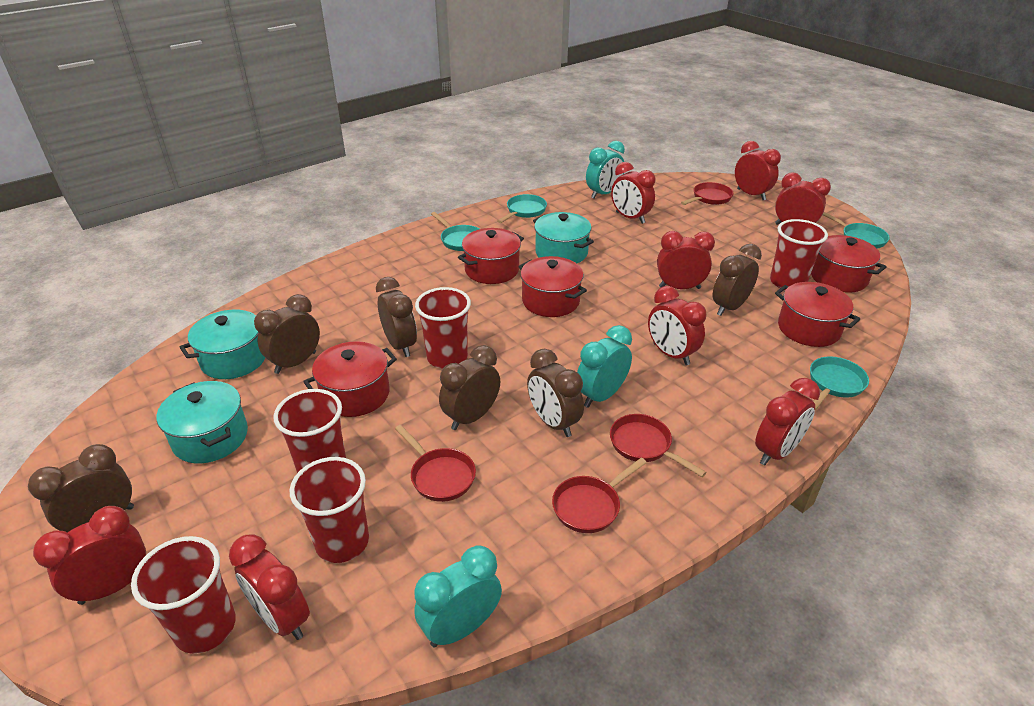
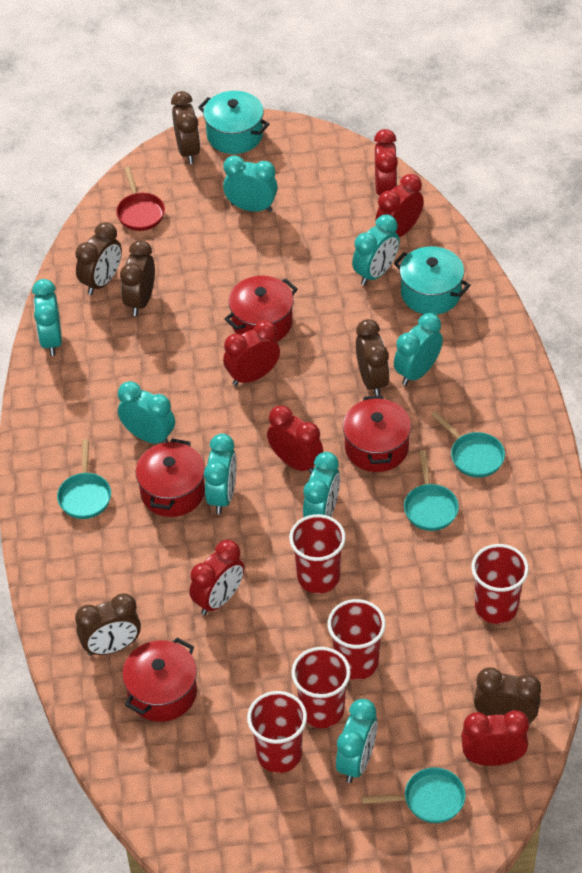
red clock: 8 -> 6
red pan: 4 -> 1
red pot: 5 -> 4
turquoise clock: 3 -> 8
turquoise pot: 3 -> 2

